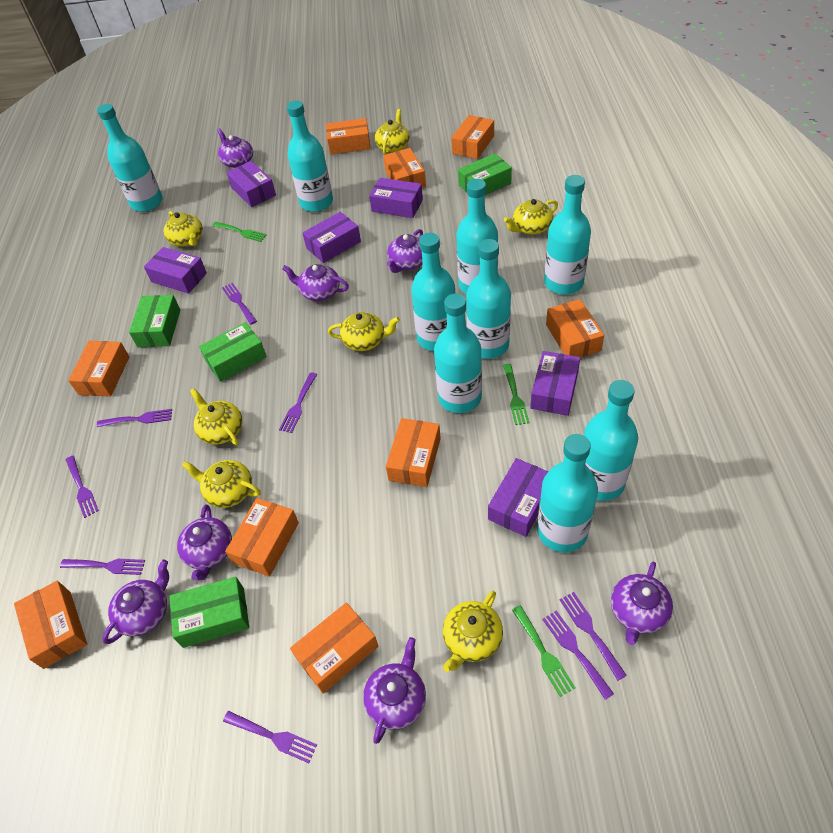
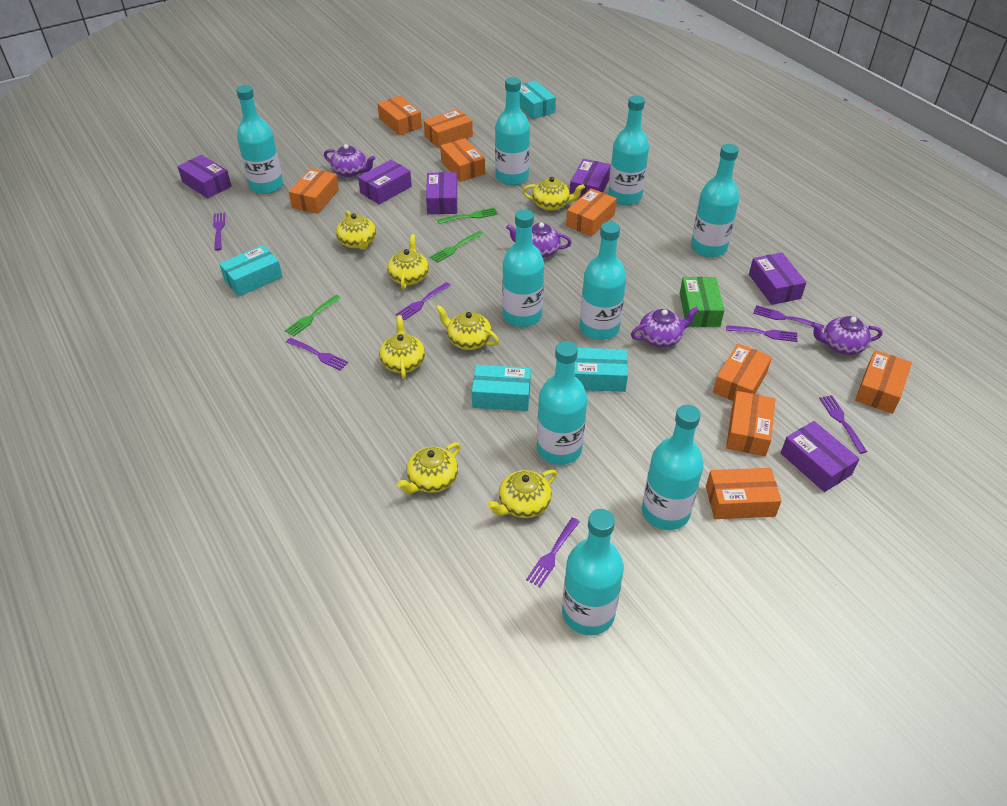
green box: 4 -> 1
purple fork: 8 -> 7
purple teapot: 7 -> 4
turquoise box: 0 -> 4

